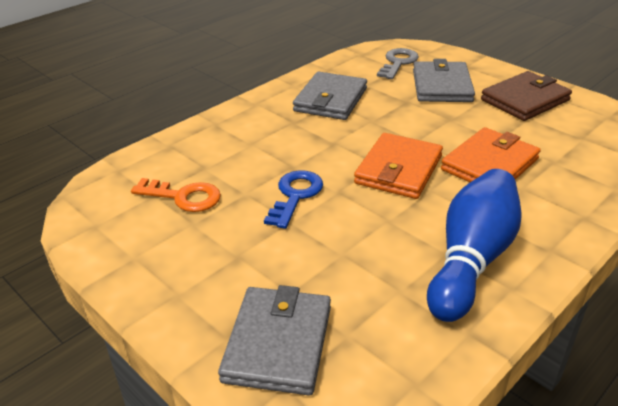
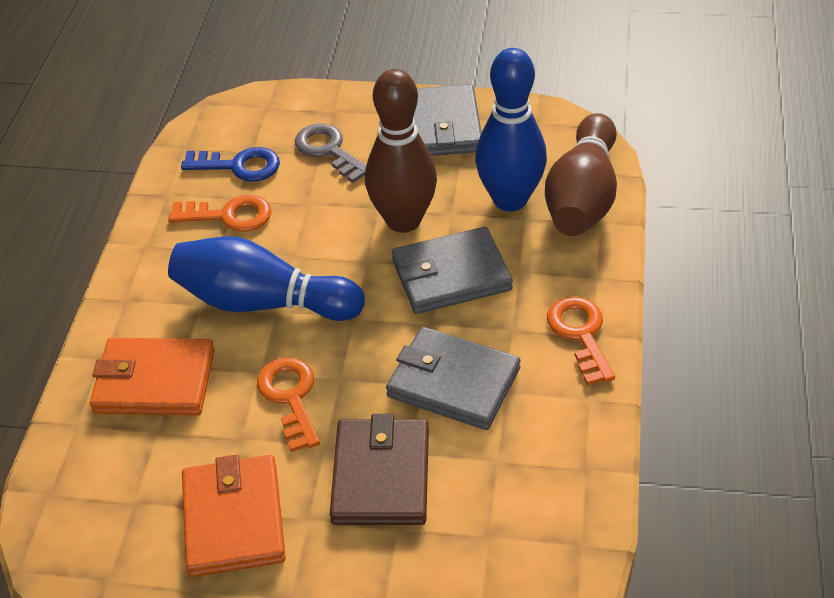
blue bowling pin: 1 -> 2
brown bowling pin: 0 -> 2
orange key: 1 -> 3

